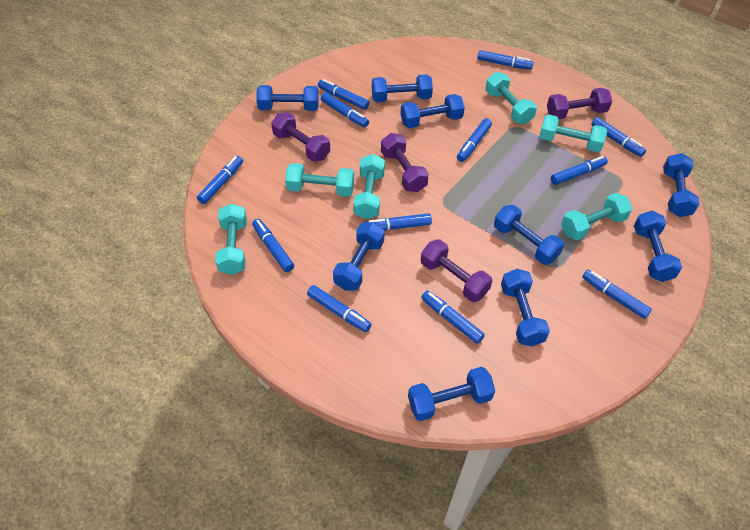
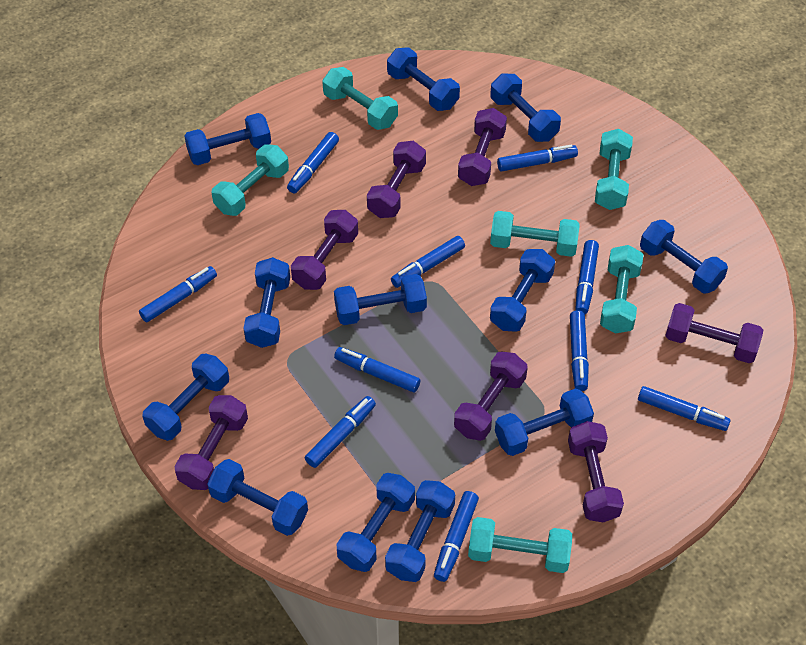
blue dumbbell: 9 -> 12
blue marker: 12 -> 10
purple dumbbell: 4 -> 7

